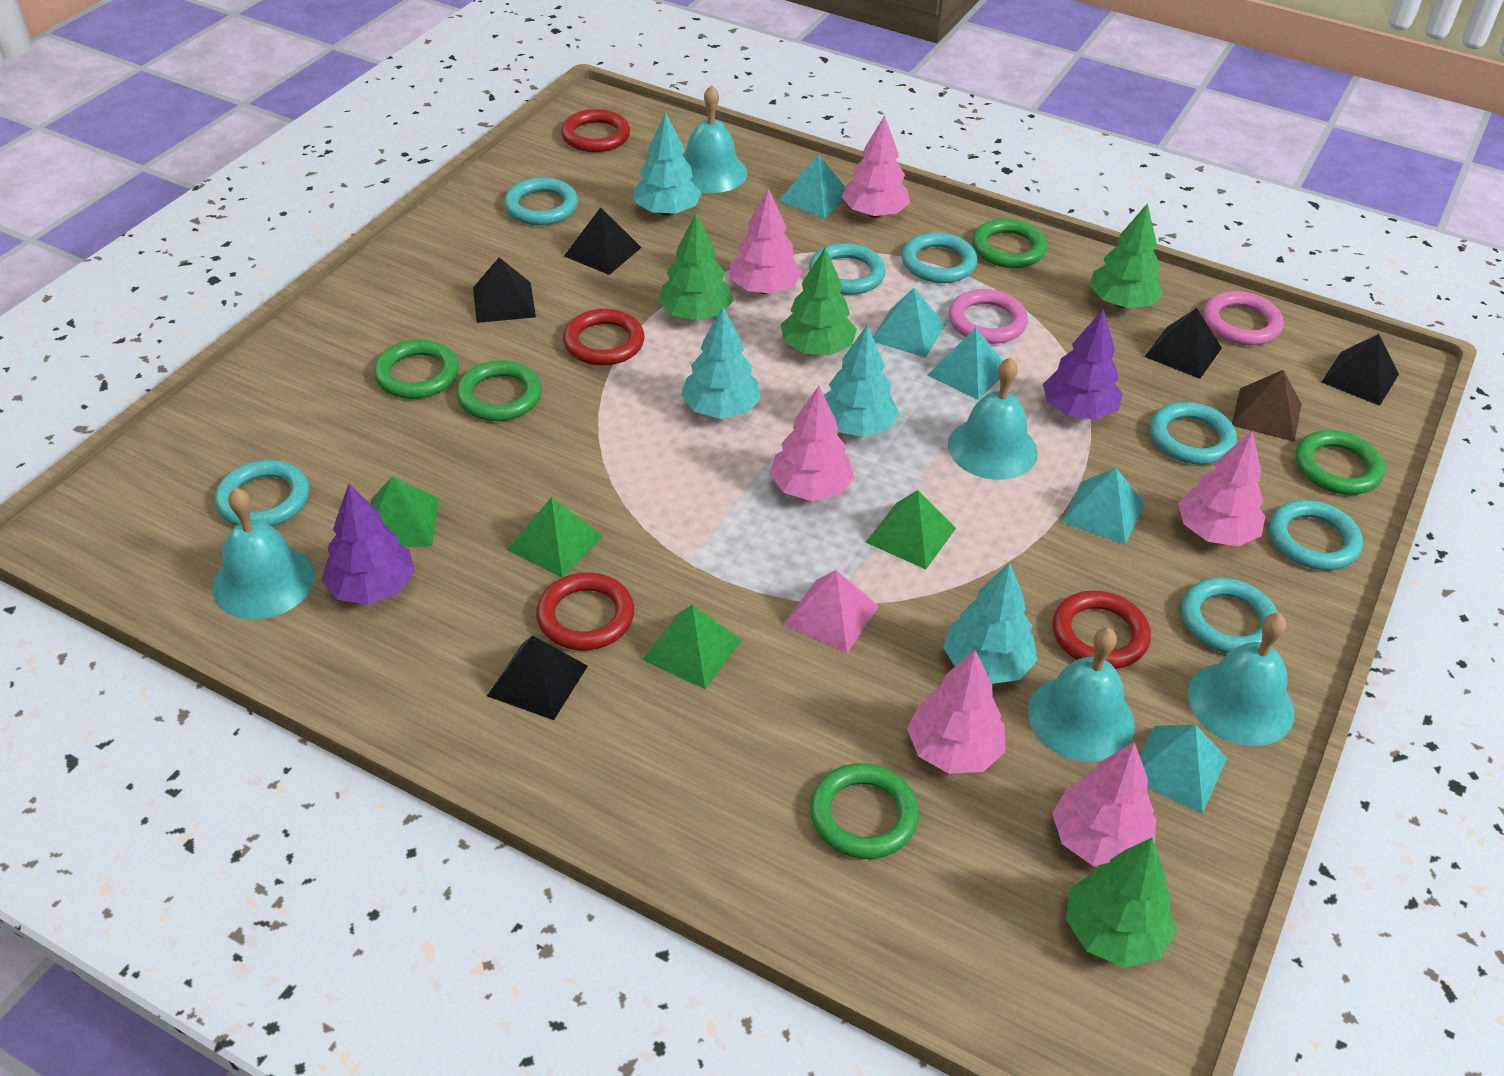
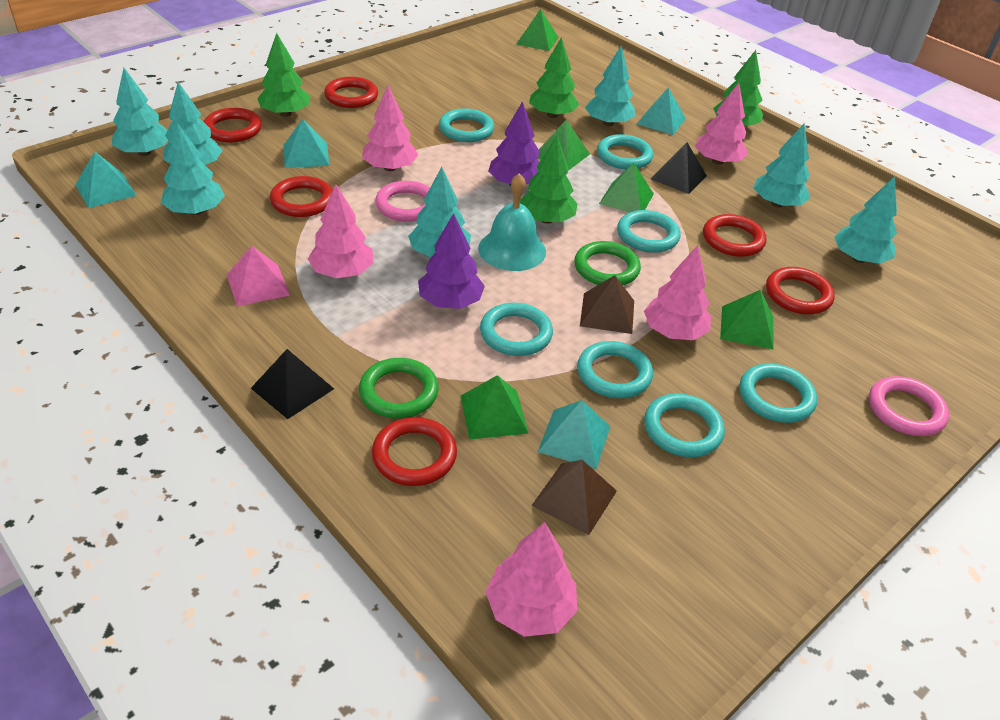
black pyramid: 5 -> 2
brown pyramid: 1 -> 2
green pyramid: 4 -> 5
green ring: 5 -> 2
pink tree: 6 -> 5
red ring: 4 -> 6
turquoise bell: 5 -> 1
turquoise pyramid: 5 -> 4
turquoise tree: 4 -> 7

